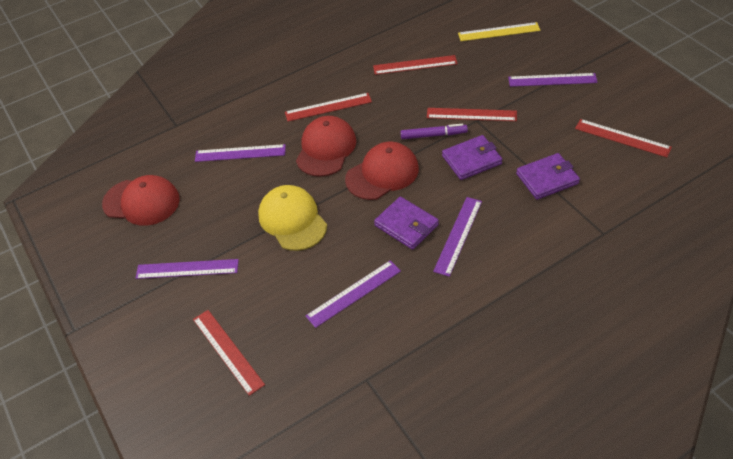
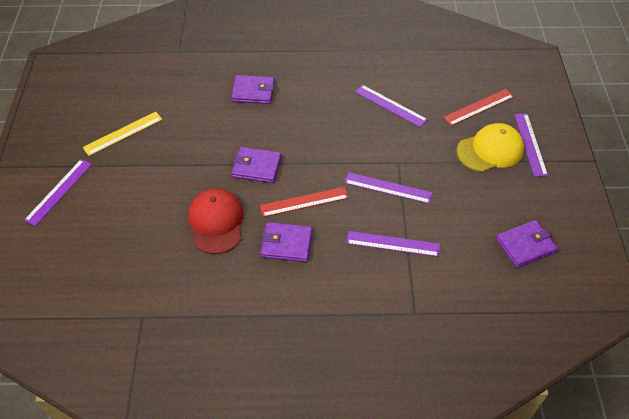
purple marker: 1 -> 0
purple wallet: 3 -> 4
red cap: 3 -> 1
red ruler: 5 -> 2

